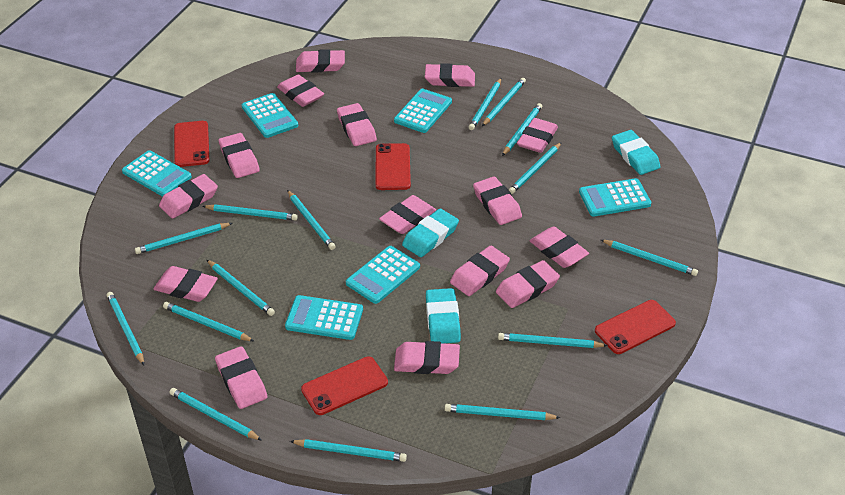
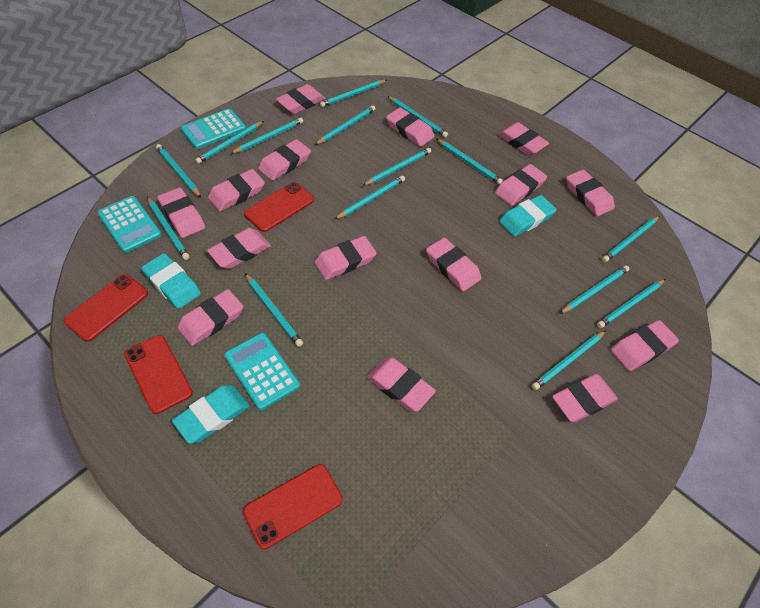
turquoise calculator: 6 -> 3

